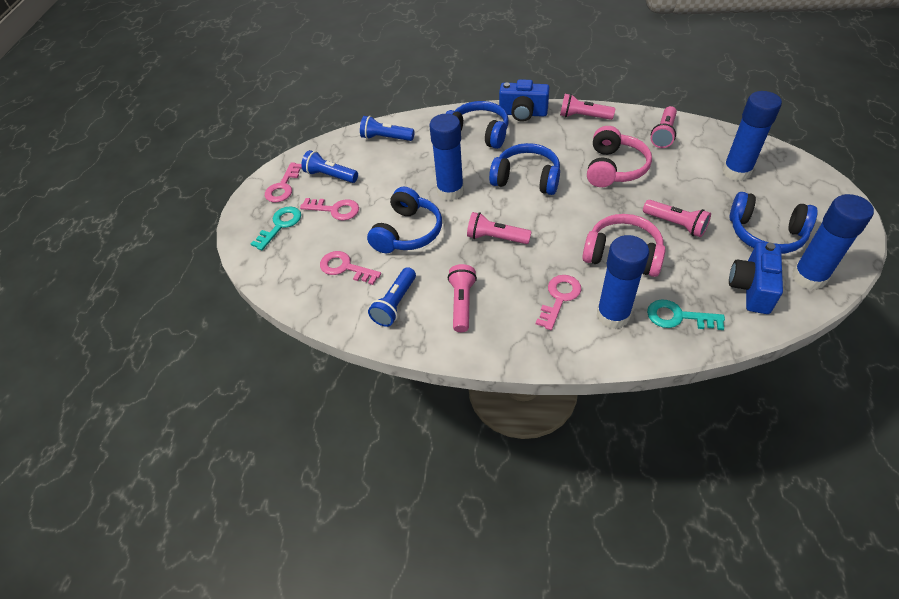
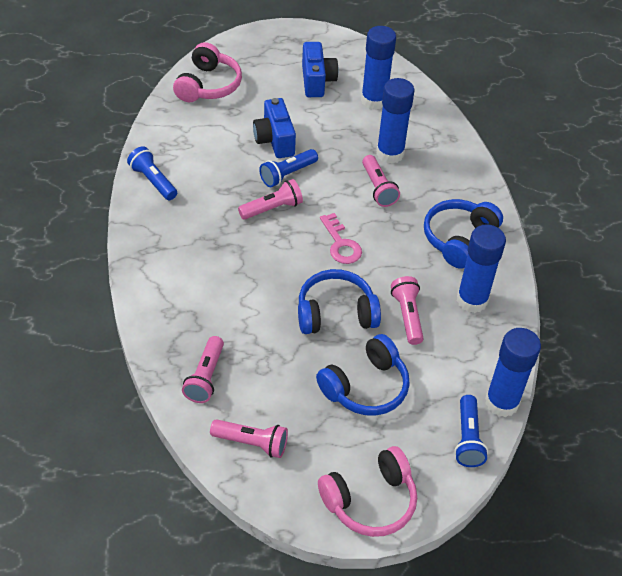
blue headphones: 4 -> 3
pink key: 4 -> 1
turquoise key: 2 -> 0

